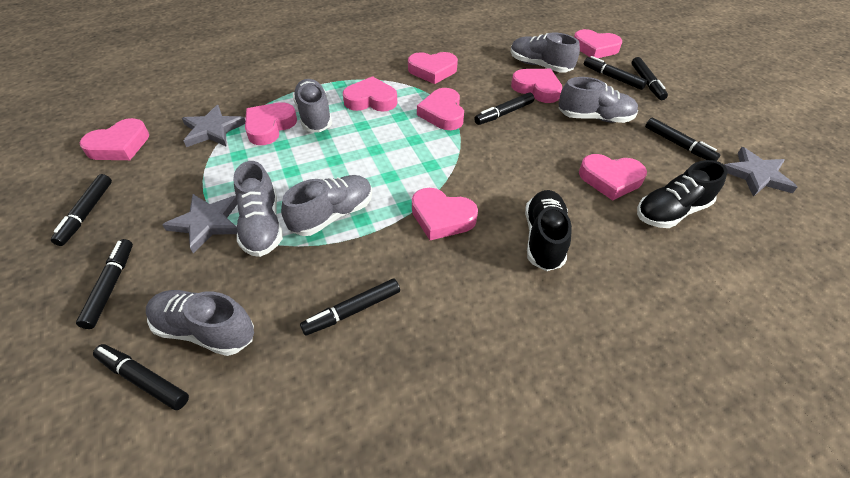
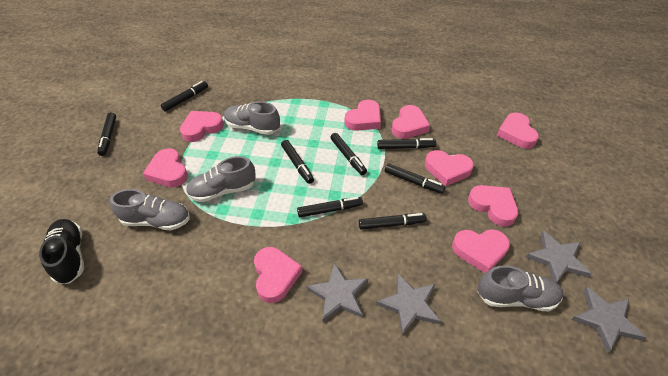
black shoe: 2 -> 1
grey shoe: 6 -> 4
grey star: 3 -> 4

